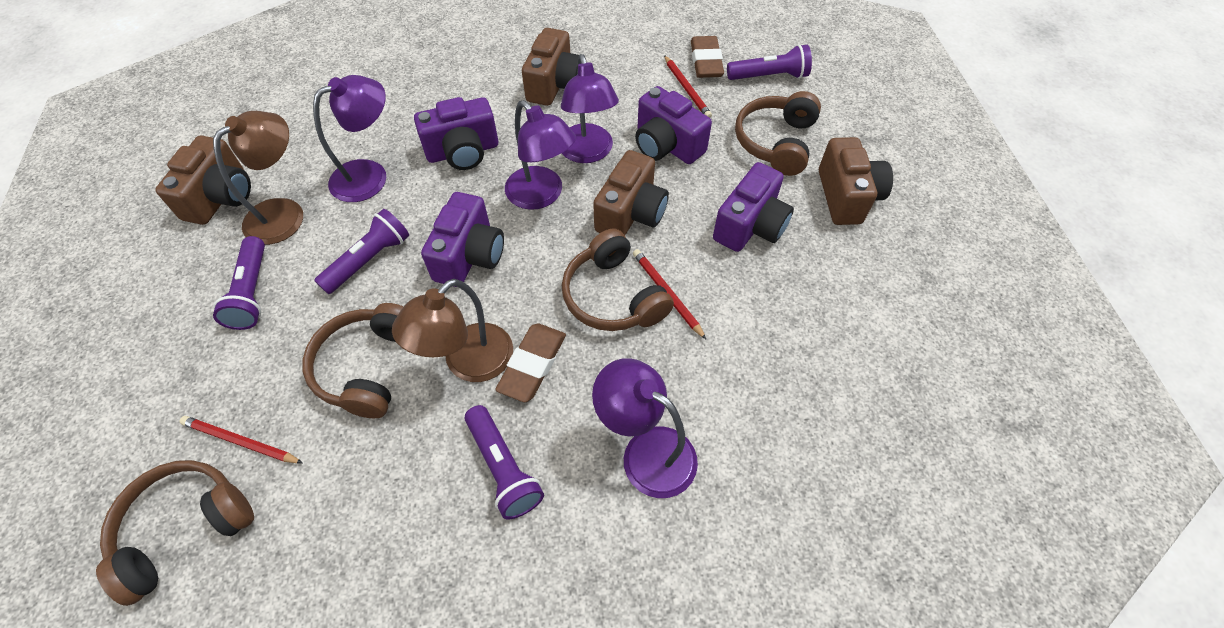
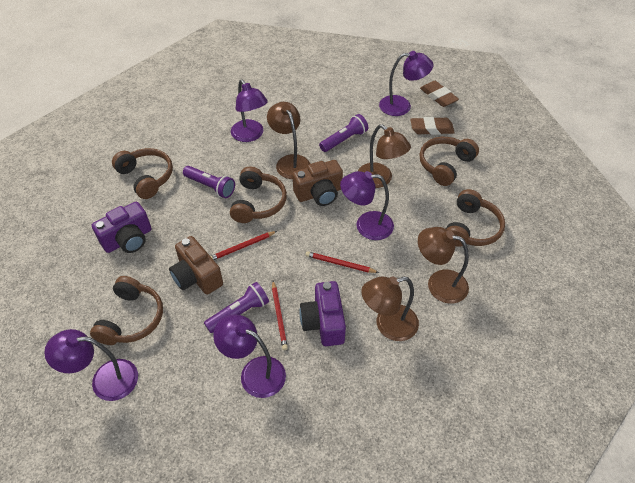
brown camera: 4 -> 2
brown headphones: 4 -> 5
brown lamp: 2 -> 4
purple camera: 4 -> 2
purple flashlight: 4 -> 3
purple lamp: 4 -> 5

